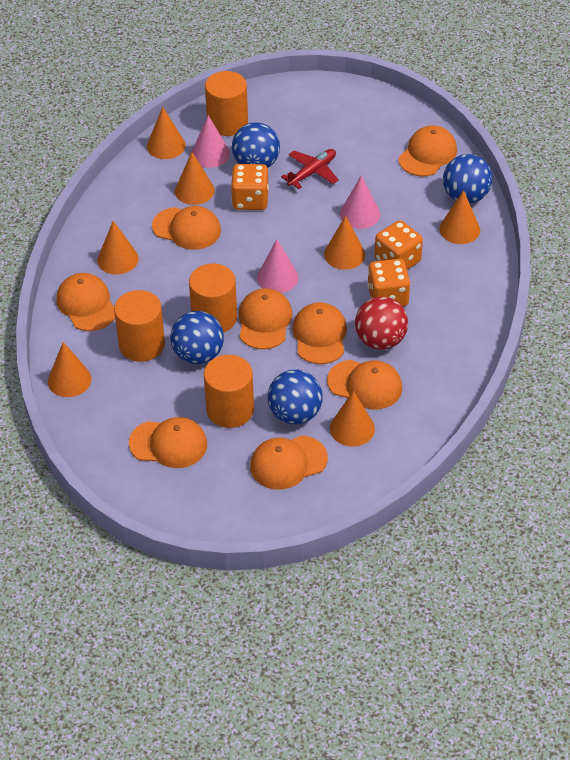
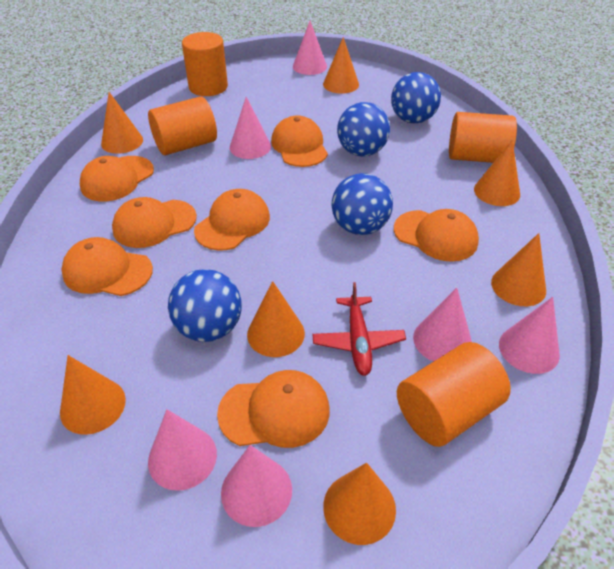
orange cap: 8 -> 7
orange dice: 3 -> 0
pink cone: 3 -> 6
red ball: 1 -> 0

